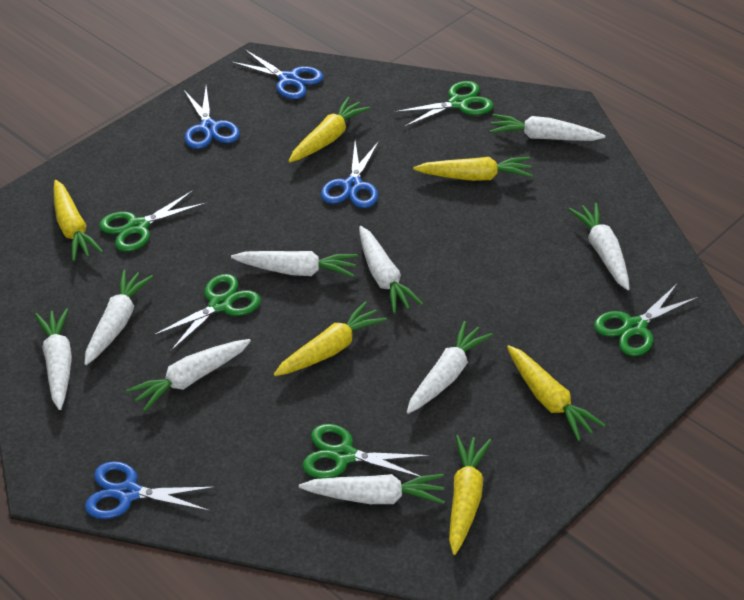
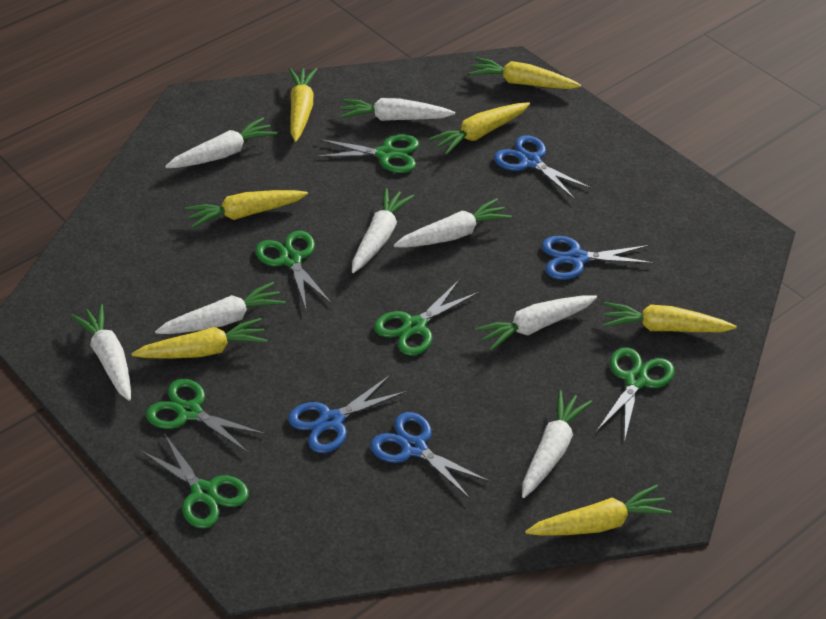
green scissors: 5 -> 6
white carrot: 9 -> 8
yellow carrot: 6 -> 7

